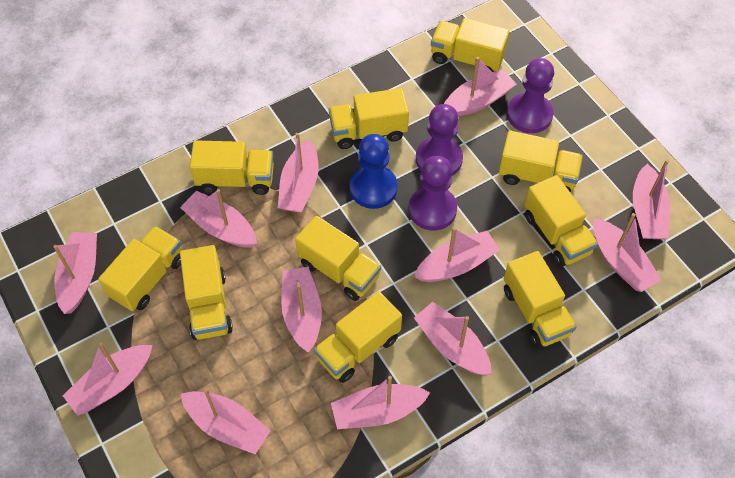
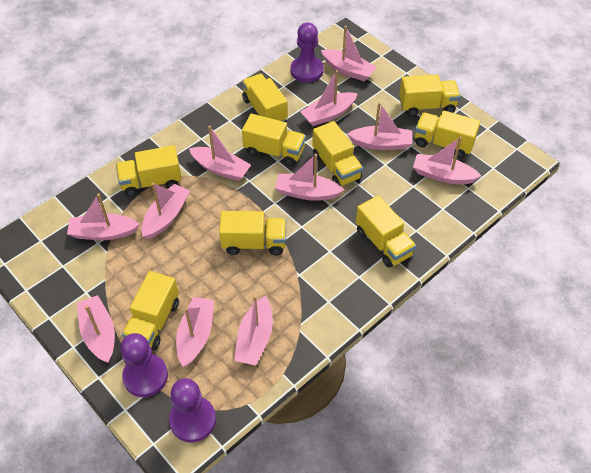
blue pawn: 1 -> 0
pink boat: 12 -> 11
yellow truck: 10 -> 9

